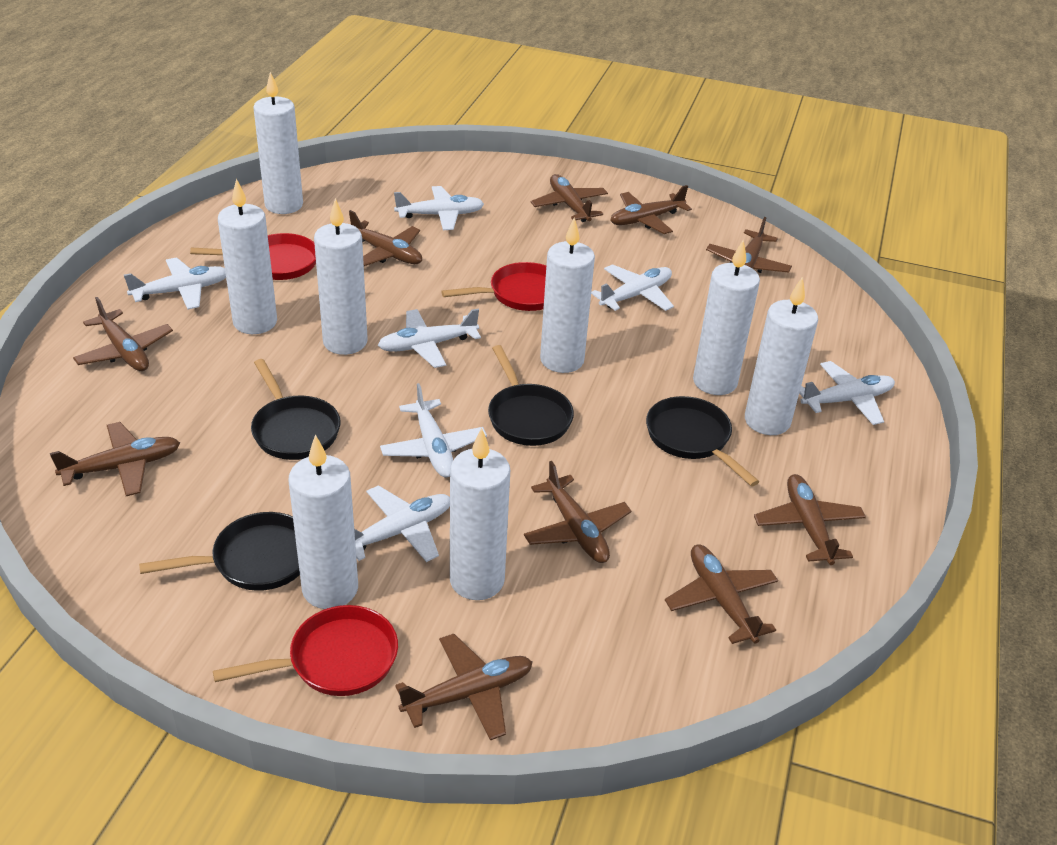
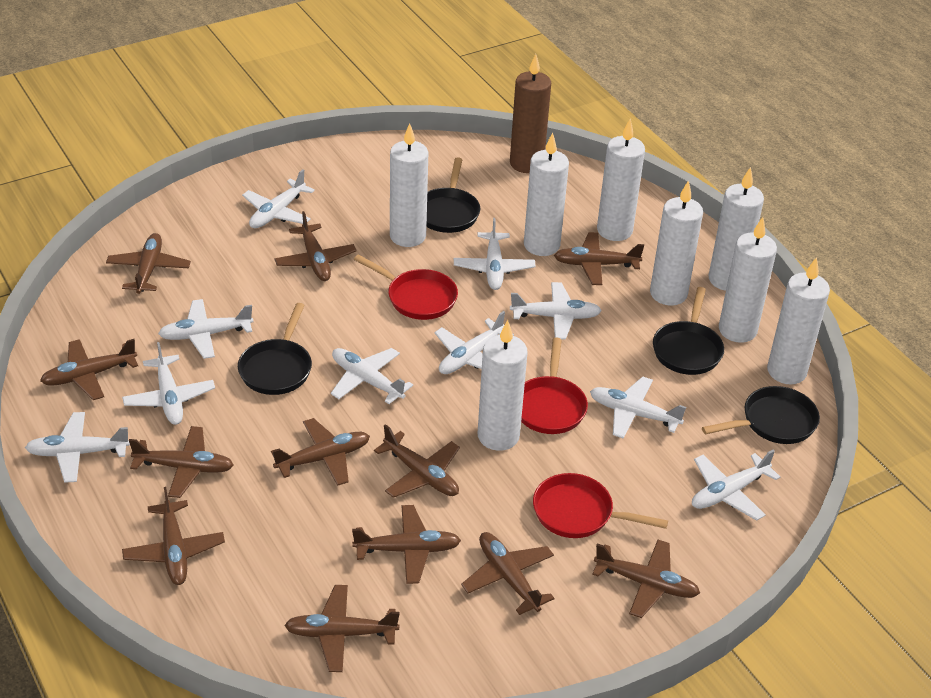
brown candle: 0 -> 1
brown plane: 10 -> 12
white plane: 7 -> 10

